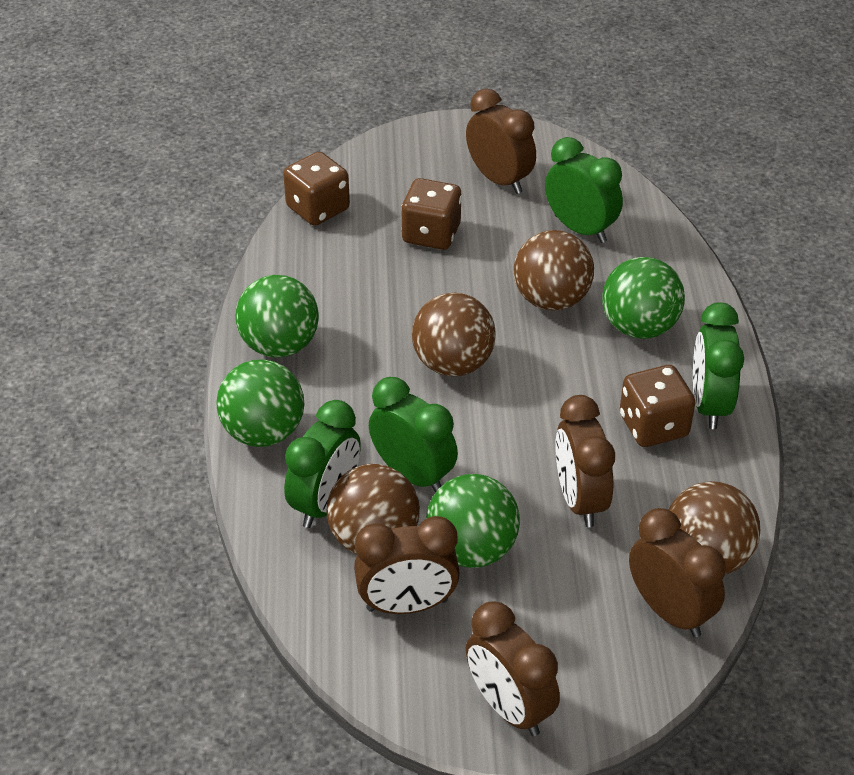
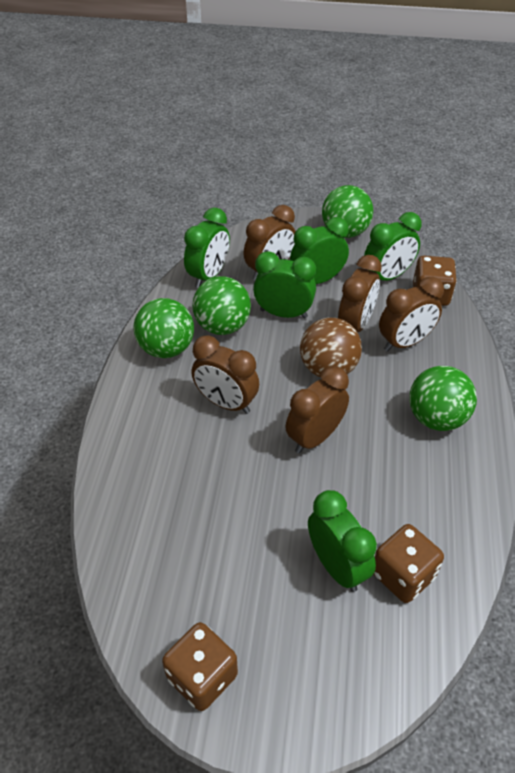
brown ball: 4 -> 1
green clock: 4 -> 5

